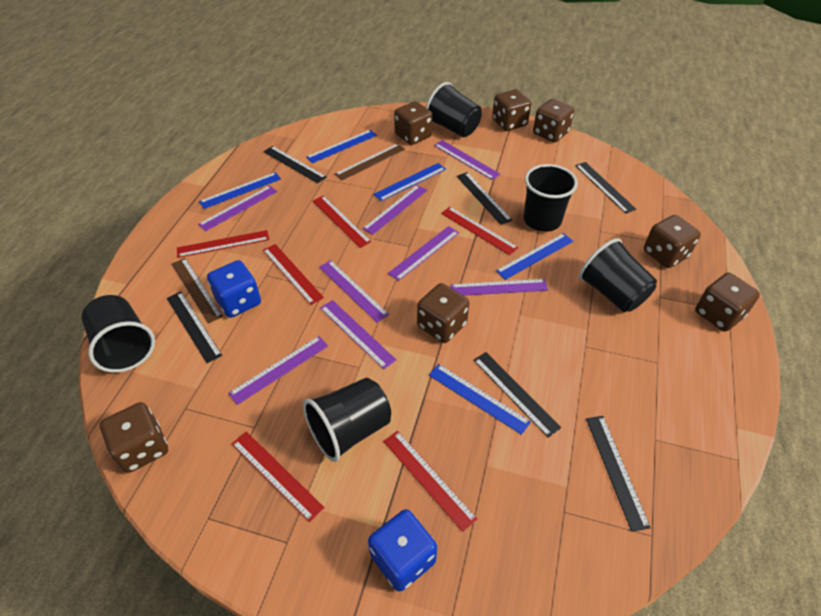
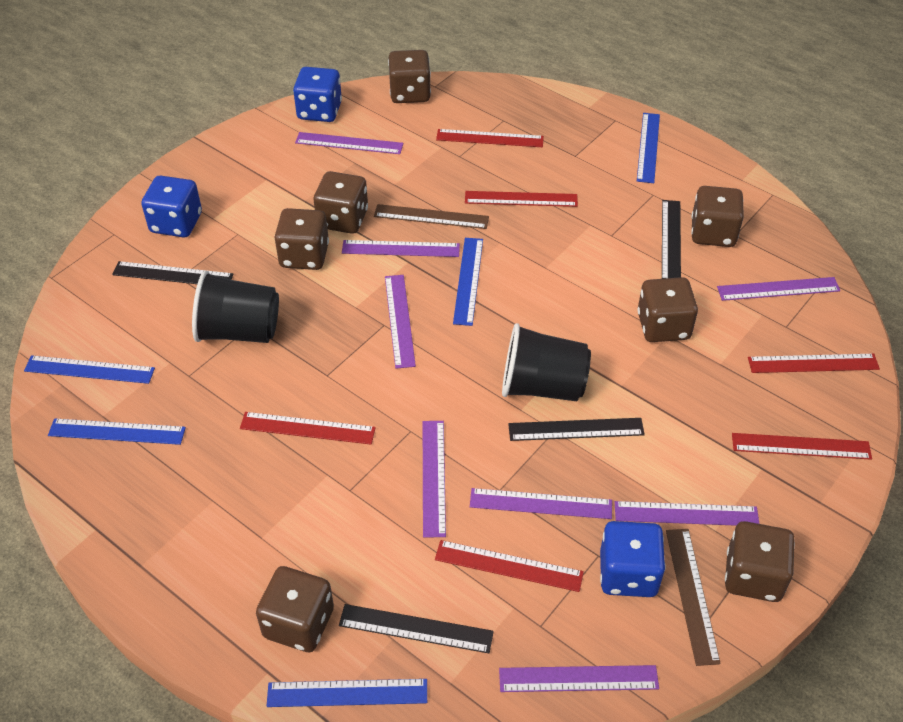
black cup: 5 -> 2
black ruler: 6 -> 4
blue dice: 2 -> 3

